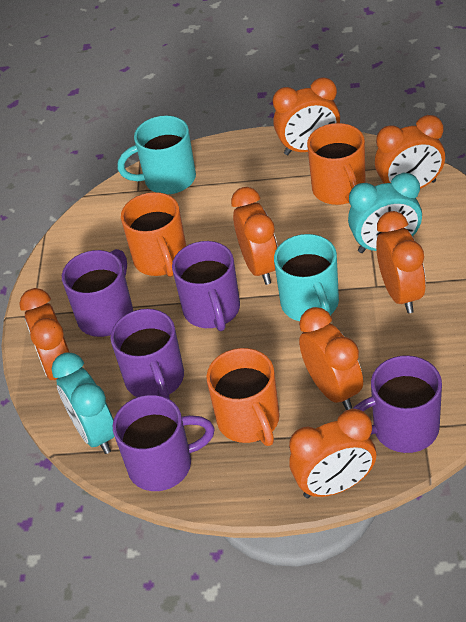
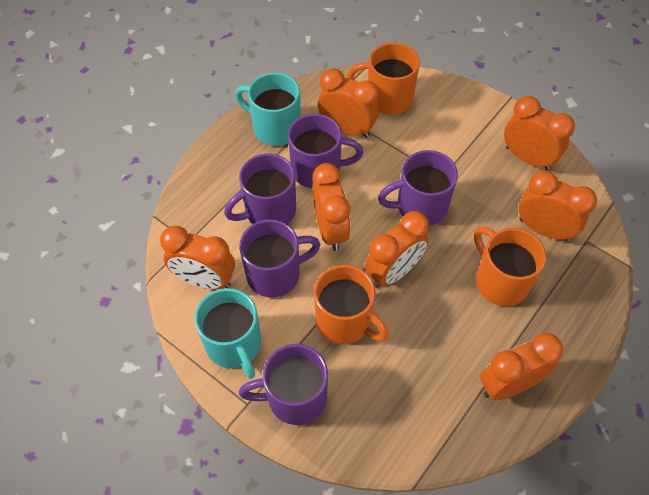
turquoise clock: 2 -> 0

